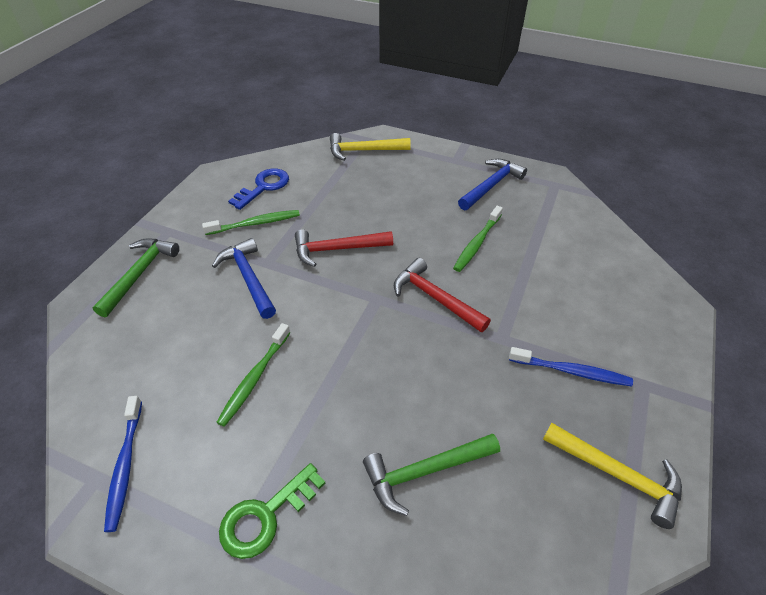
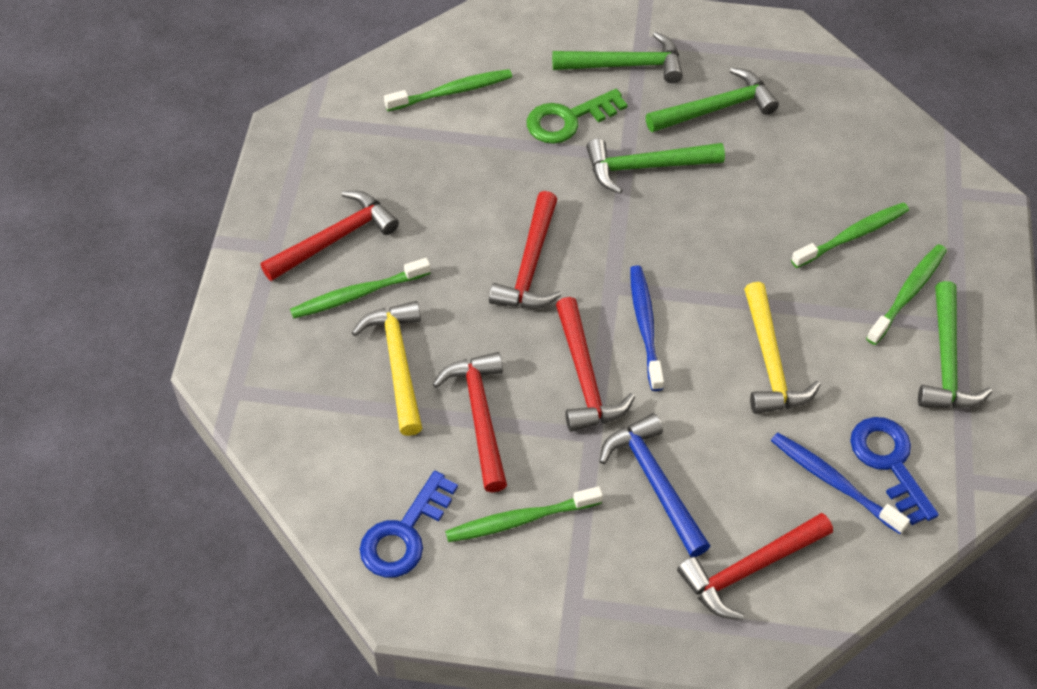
blue hammer: 2 -> 1
blue key: 1 -> 2
green hammer: 2 -> 4
green toothbrush: 3 -> 5
red hammer: 2 -> 5

